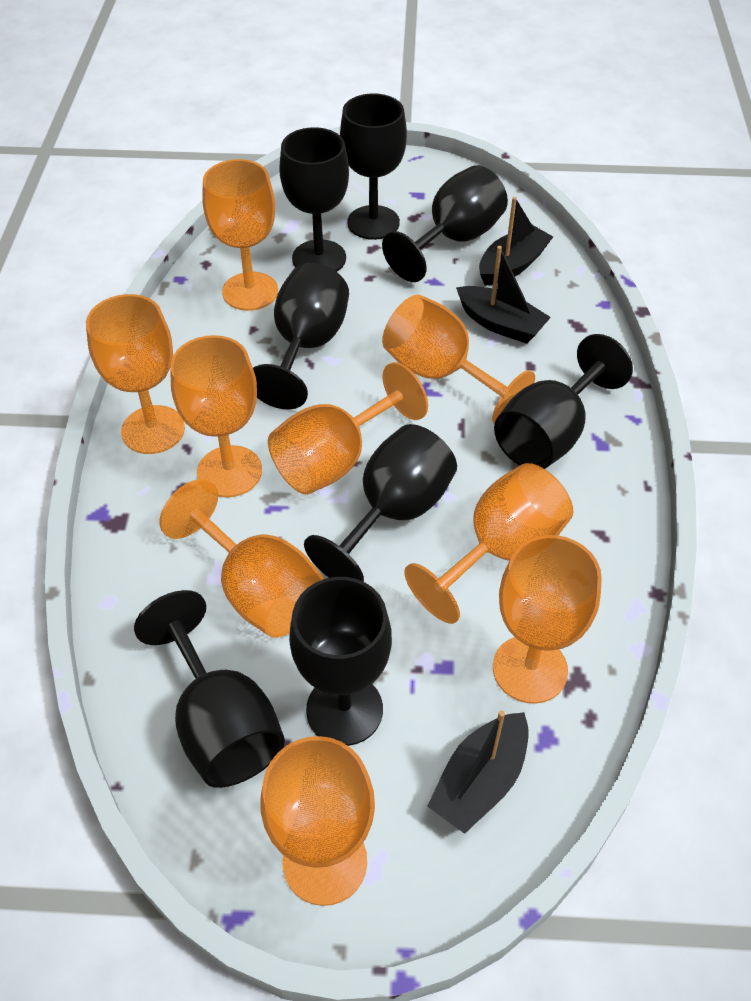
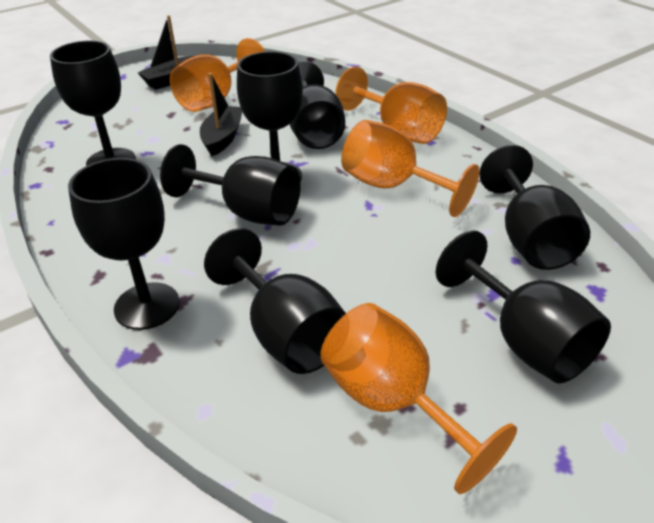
black boat: 3 -> 2
orange goblet: 9 -> 4

